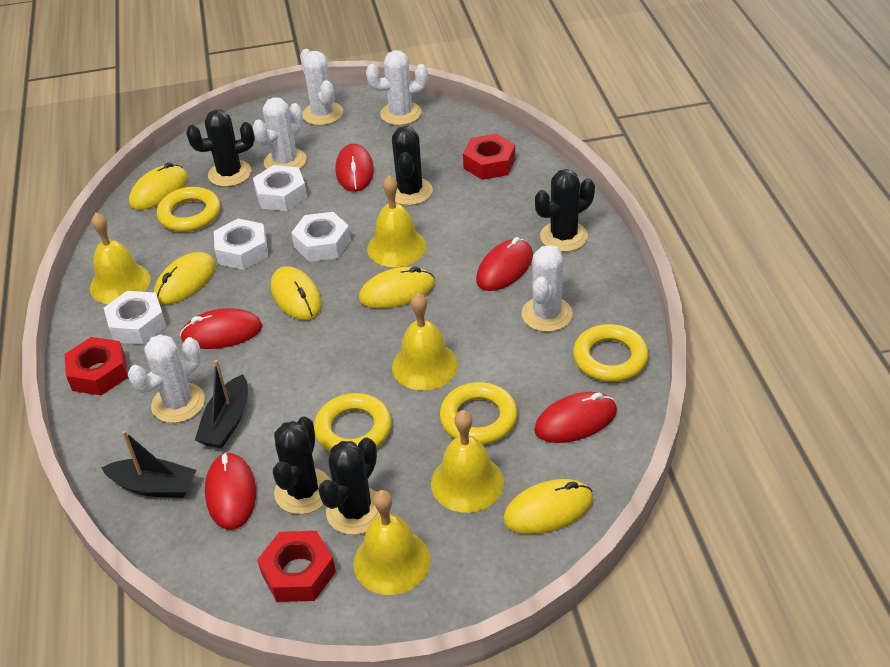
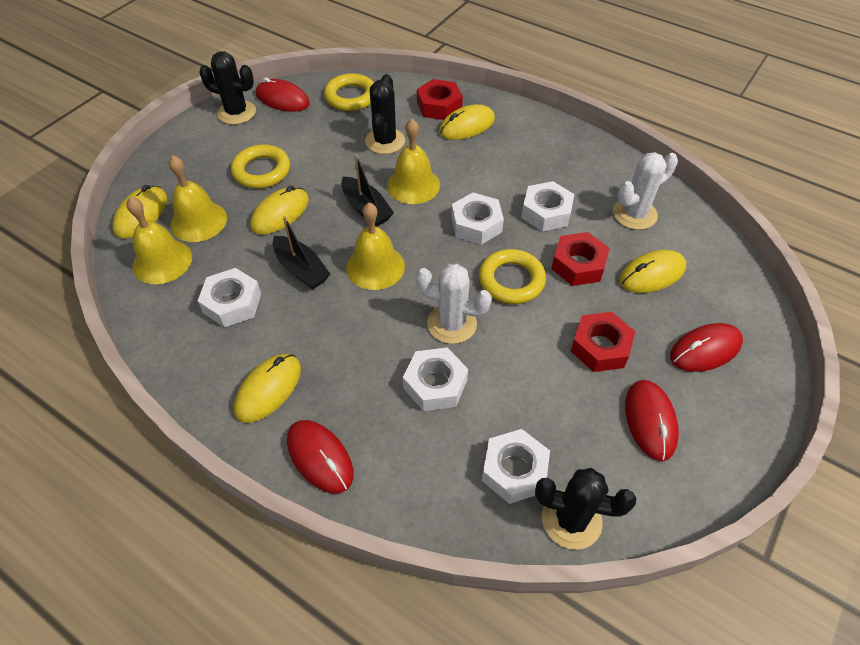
black cactus: 5 -> 3
red mouse: 5 -> 4
white cactus: 5 -> 2
white nut: 4 -> 5
yellow bell: 5 -> 4
yellow ring: 4 -> 3

